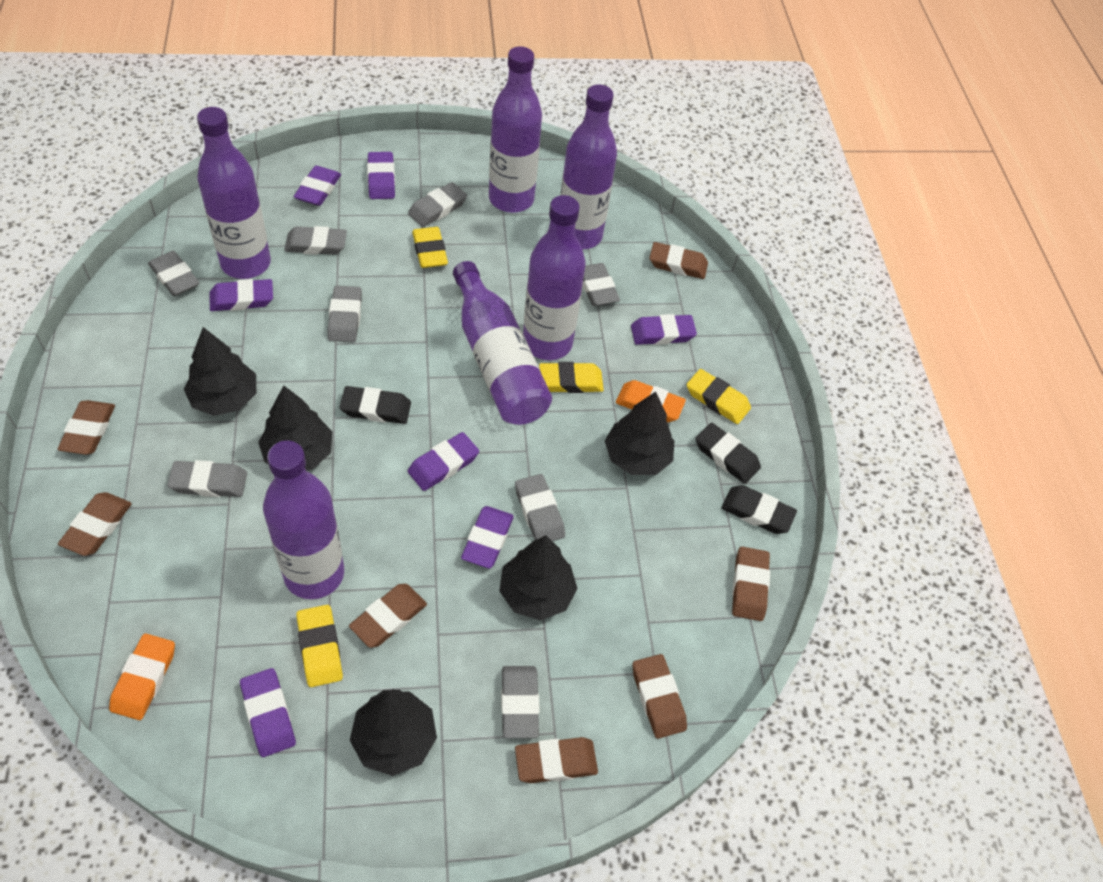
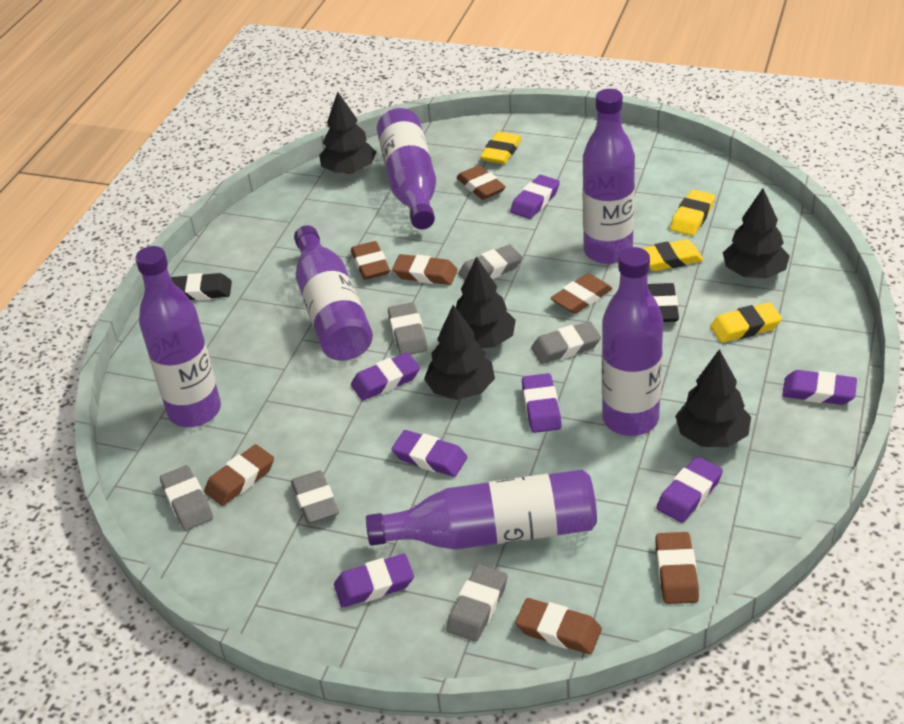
black eraser: 3 -> 2
grey eraser: 8 -> 6
orange eraser: 2 -> 0

